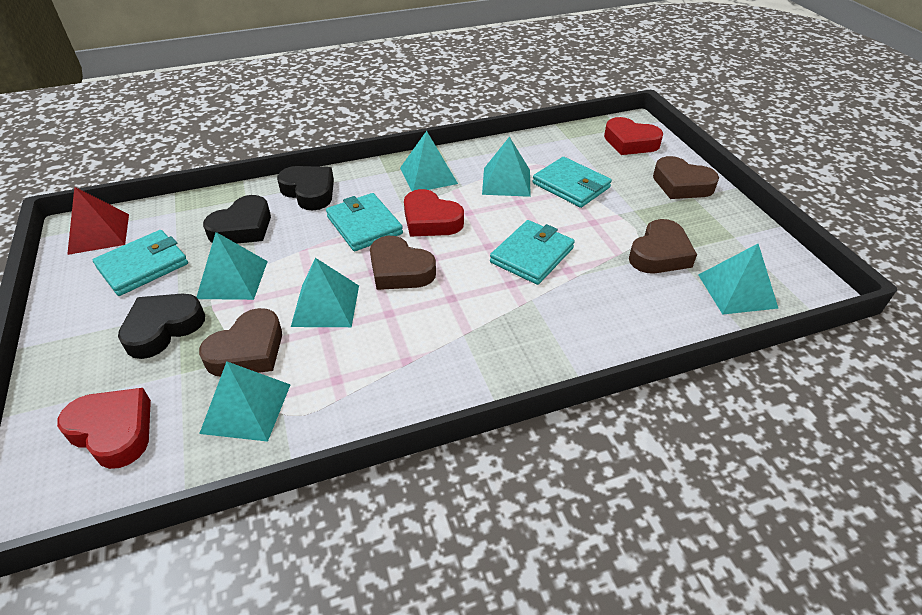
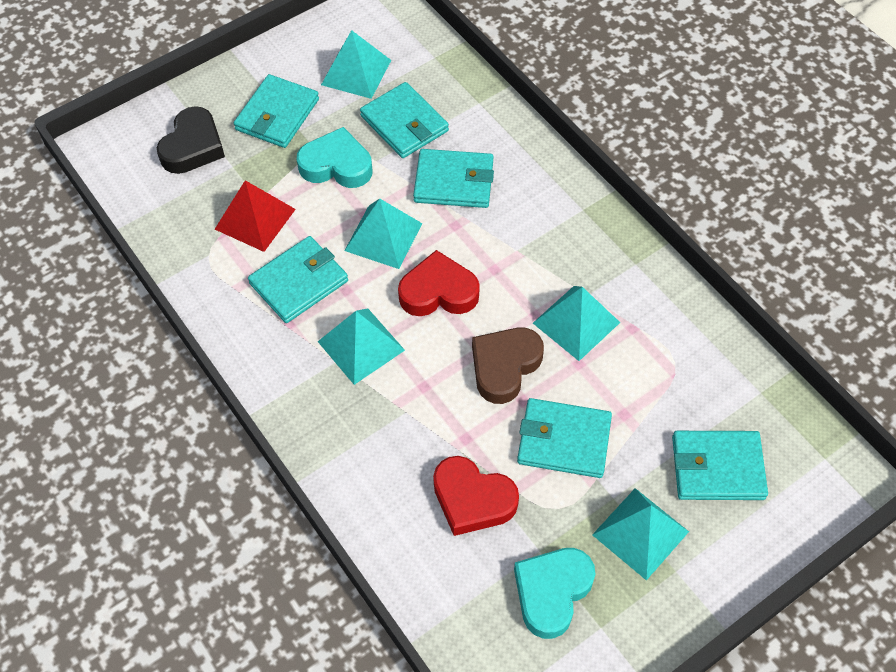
black heart: 3 -> 1
brown heart: 4 -> 1
red heart: 3 -> 2
turquoise heart: 0 -> 2
turquoise pyramid: 6 -> 5
turquoise wallet: 4 -> 6

